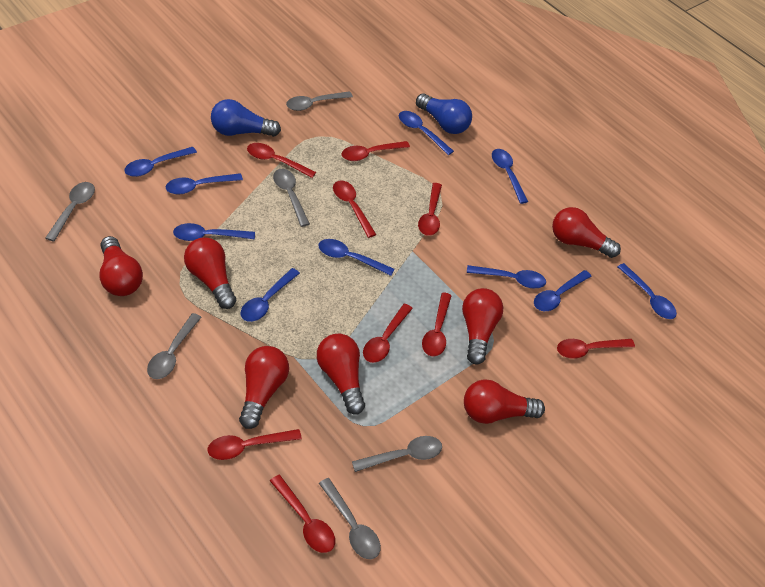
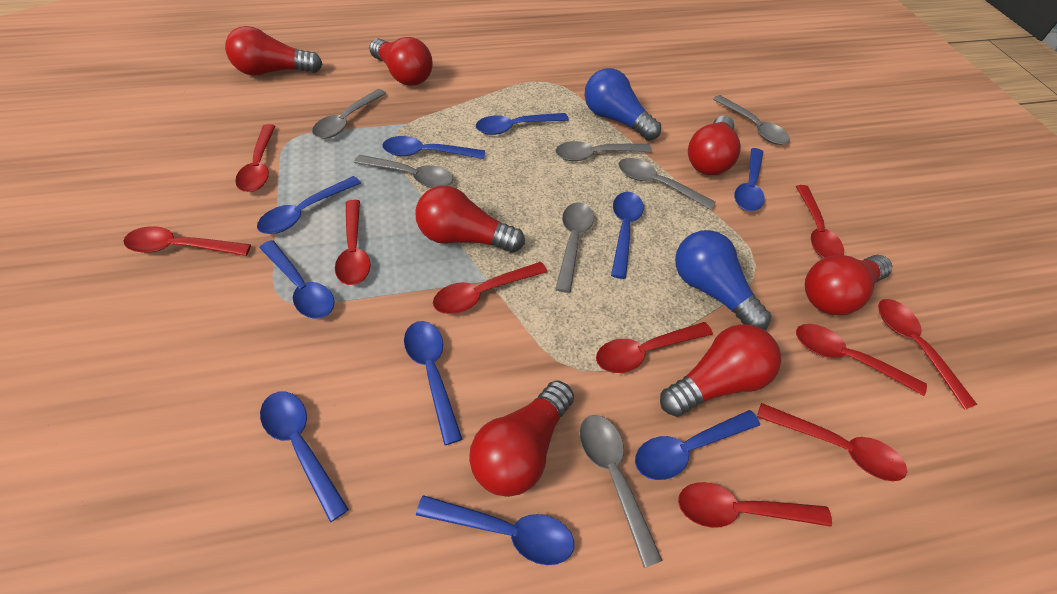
grey spoon: 6 -> 7
red spoon: 9 -> 10

